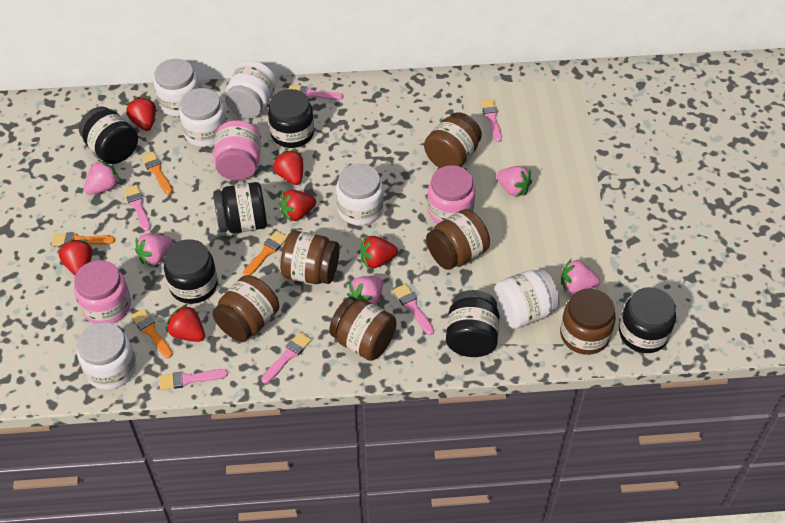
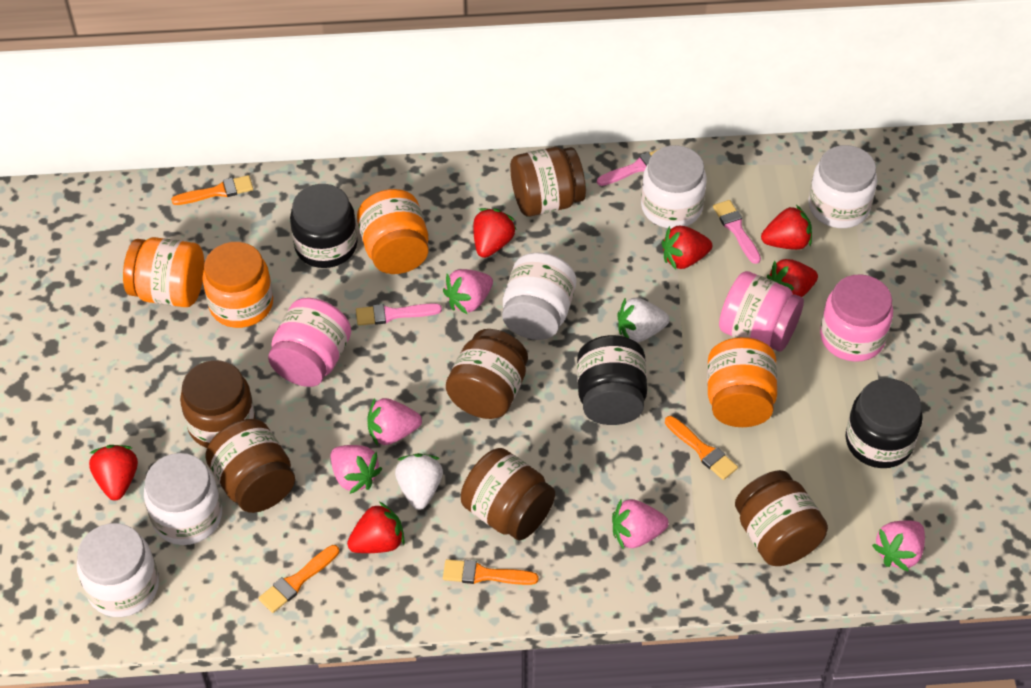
black jar: 6 -> 3
orange jar: 0 -> 4
pink brush: 6 -> 3
white jar: 6 -> 5
white strawberry: 0 -> 2

